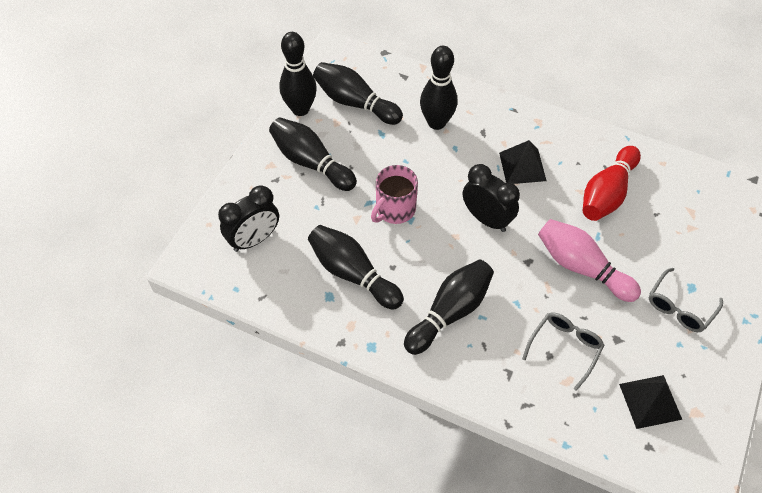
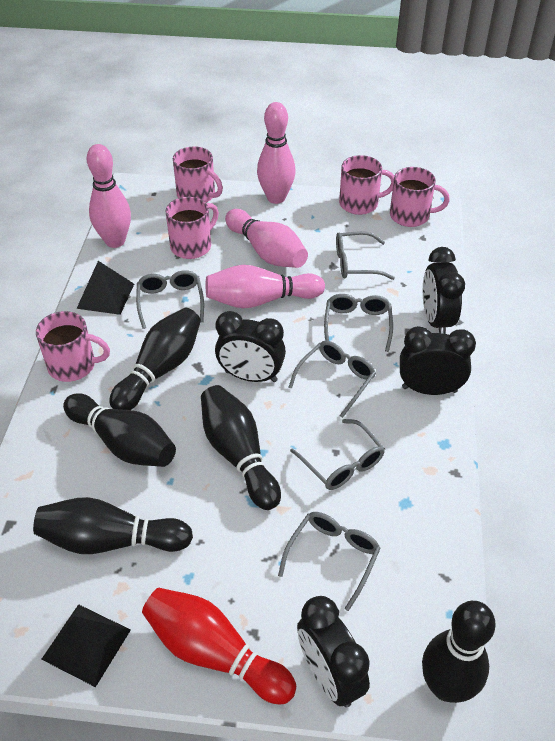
black bowling pin: 6 -> 5
black clock: 2 -> 4
grey glasses: 2 -> 6
pink bowling pin: 1 -> 4
pink mug: 1 -> 5

